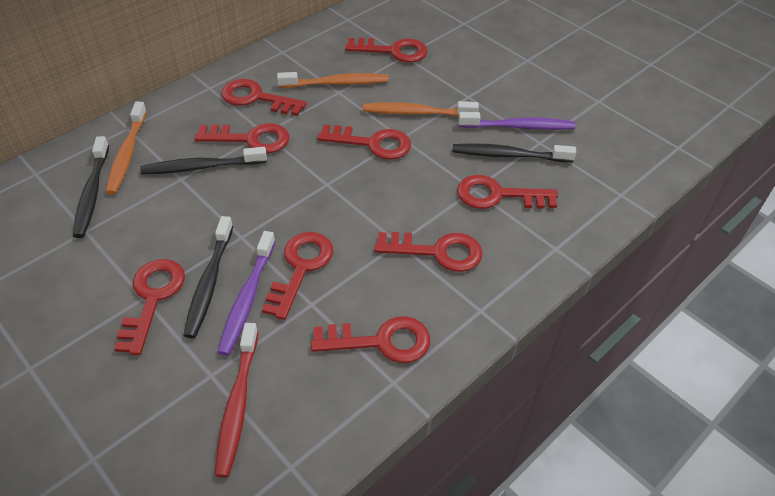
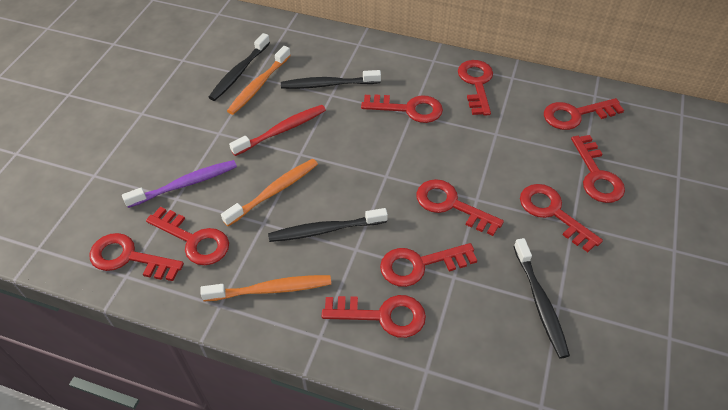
purple toothbrush: 2 -> 1
red key: 9 -> 10

